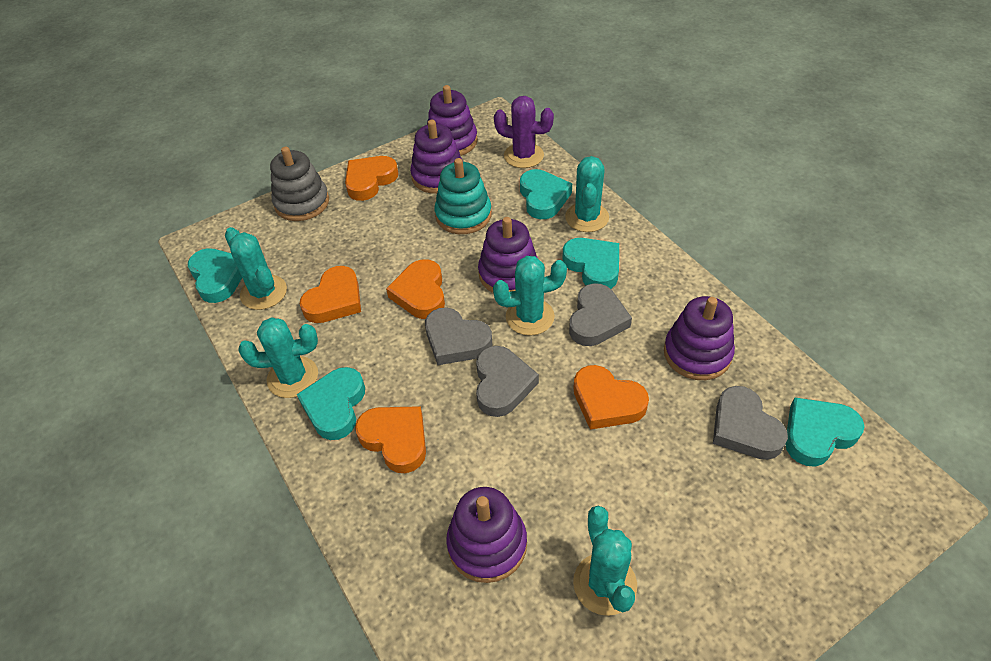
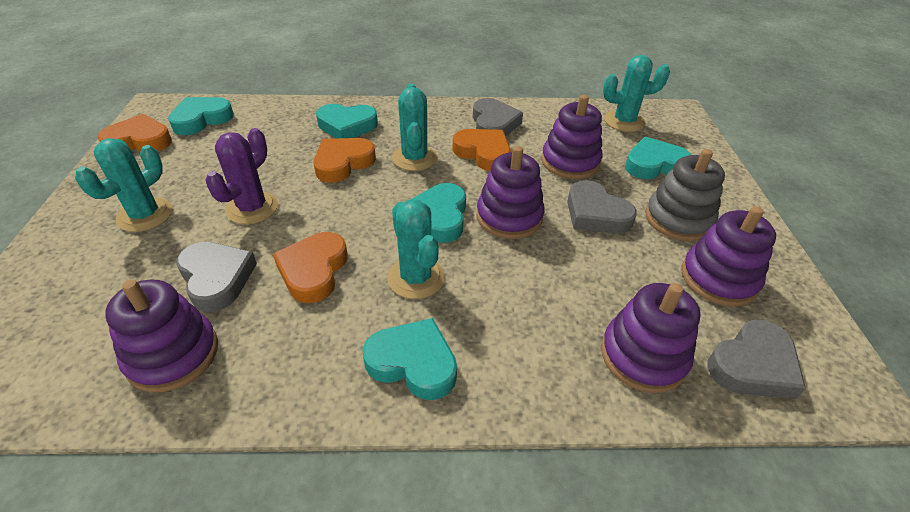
orange heart: 5 -> 4
turquoise cactus: 5 -> 4
turquoise stacking toy: 1 -> 0

